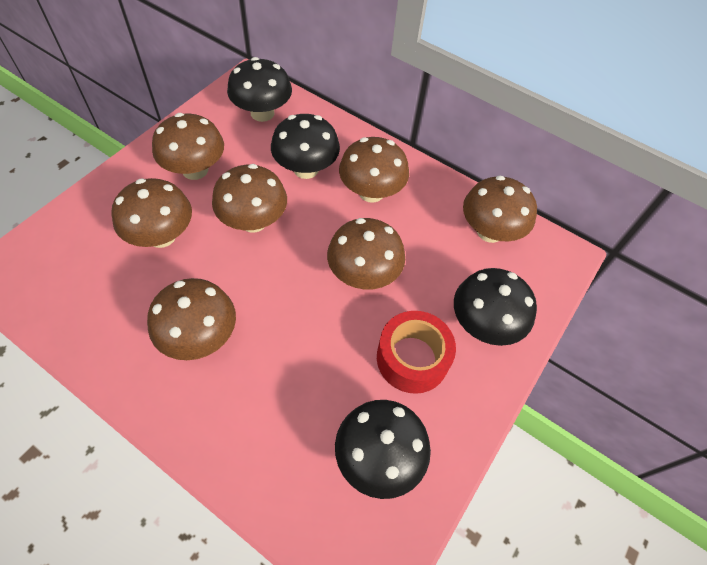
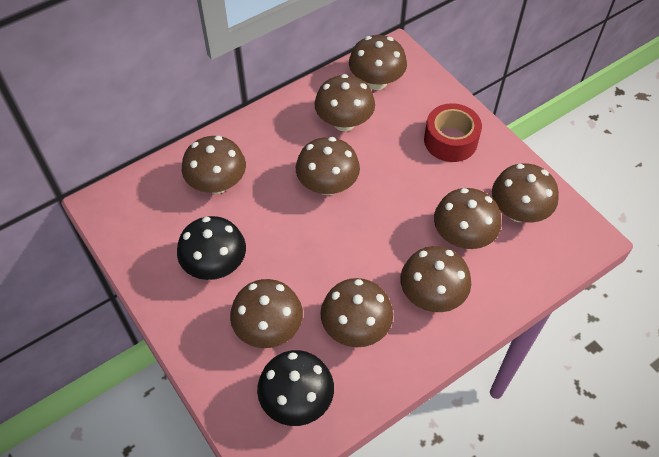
black mushroom: 4 -> 2
brown mushroom: 7 -> 9

